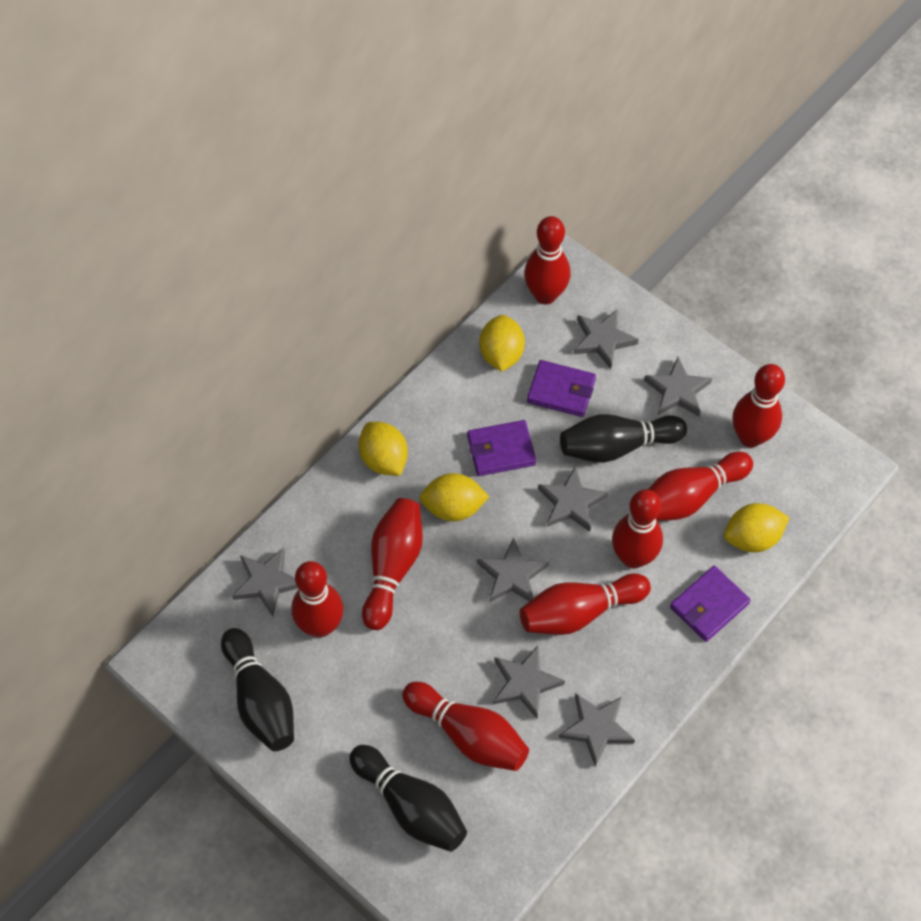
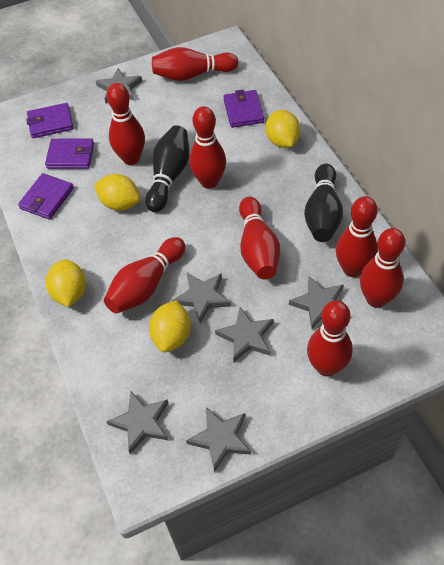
black bowling pin: 3 -> 2
grey star: 7 -> 6
purple wallet: 3 -> 4

